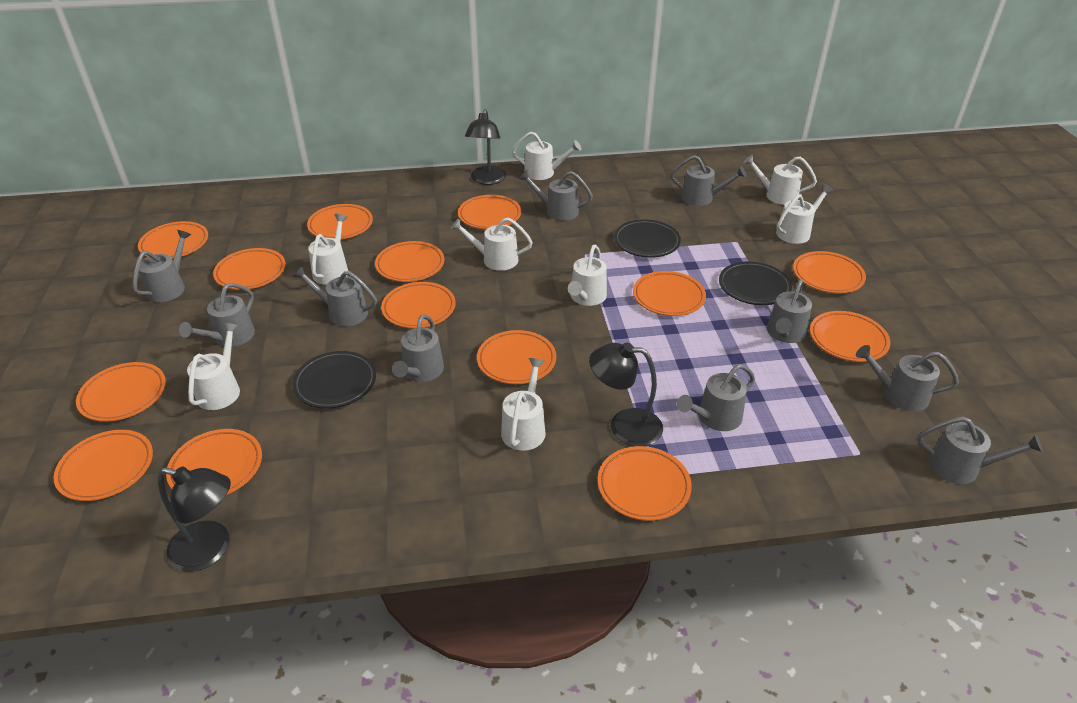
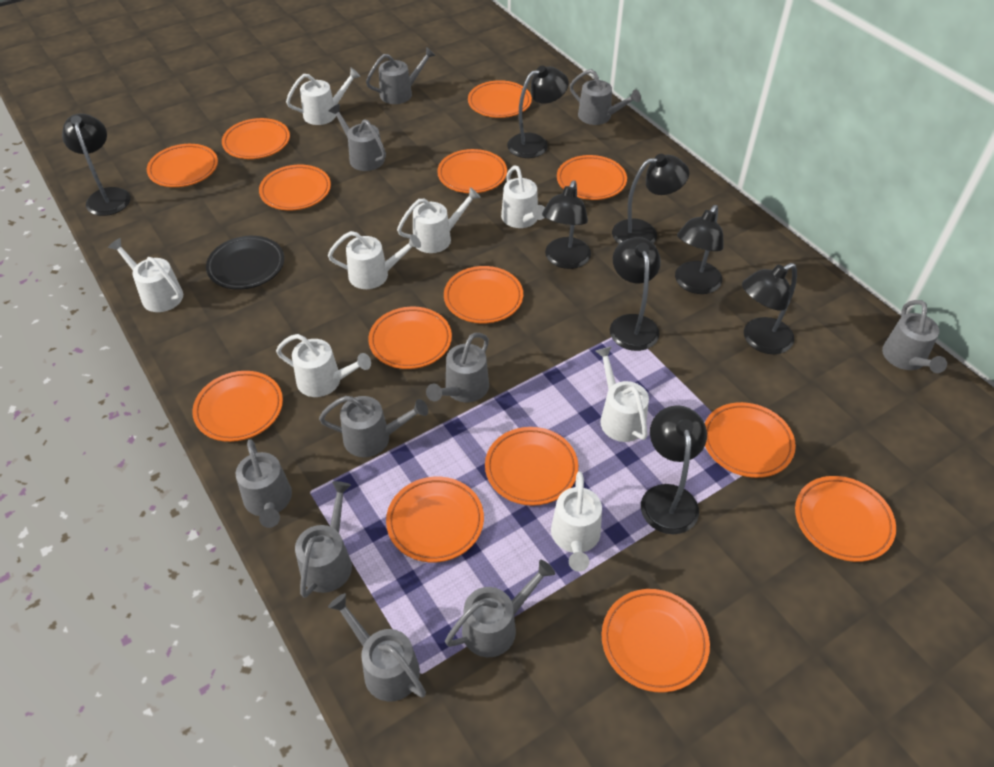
black lamp: 3 -> 8
black plate: 3 -> 1

